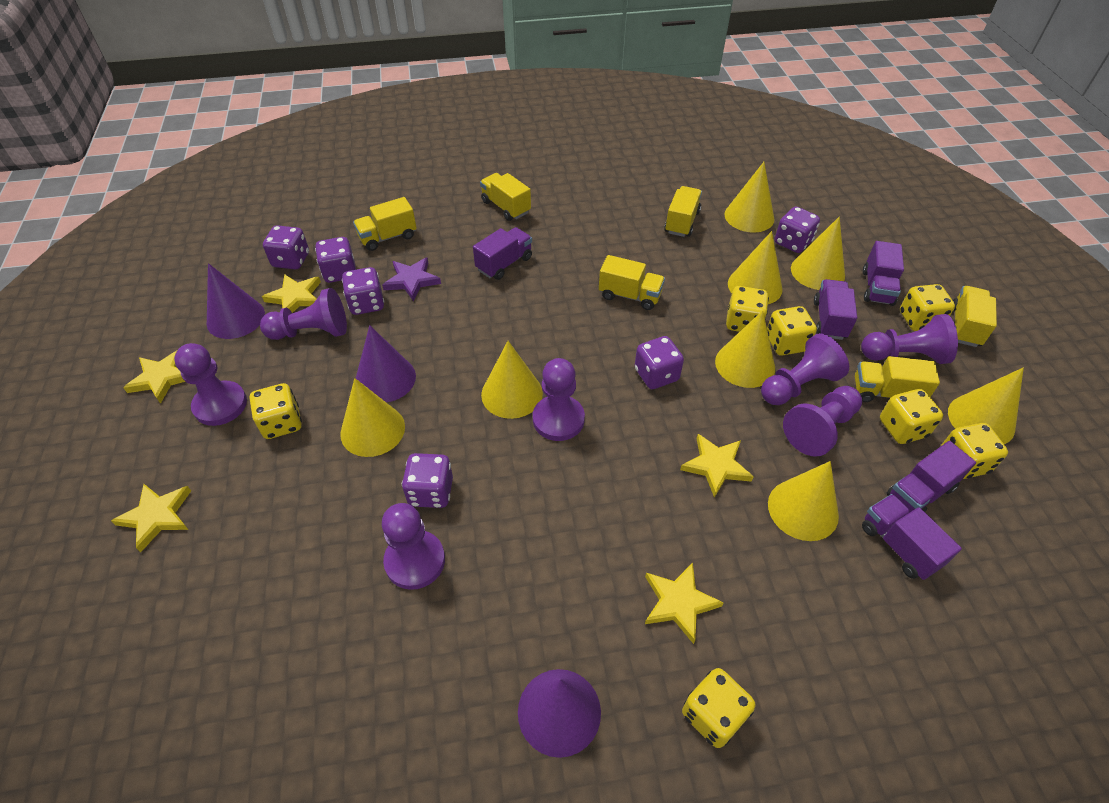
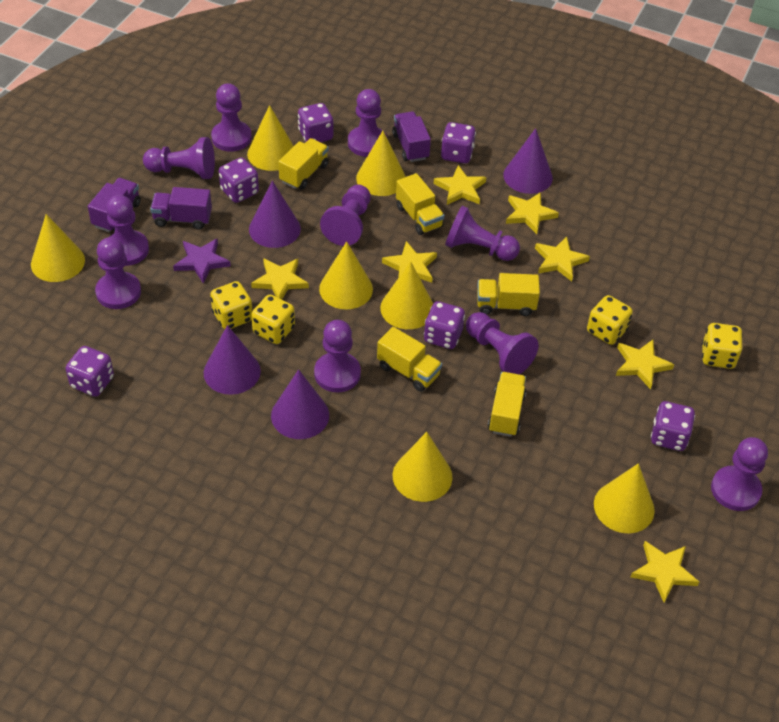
purple cone: 3 -> 4
purple pawn: 7 -> 10
purple truck: 5 -> 3
yellow cone: 8 -> 7
yellow dice: 7 -> 4
yellow star: 5 -> 7
yellow truck: 6 -> 5

